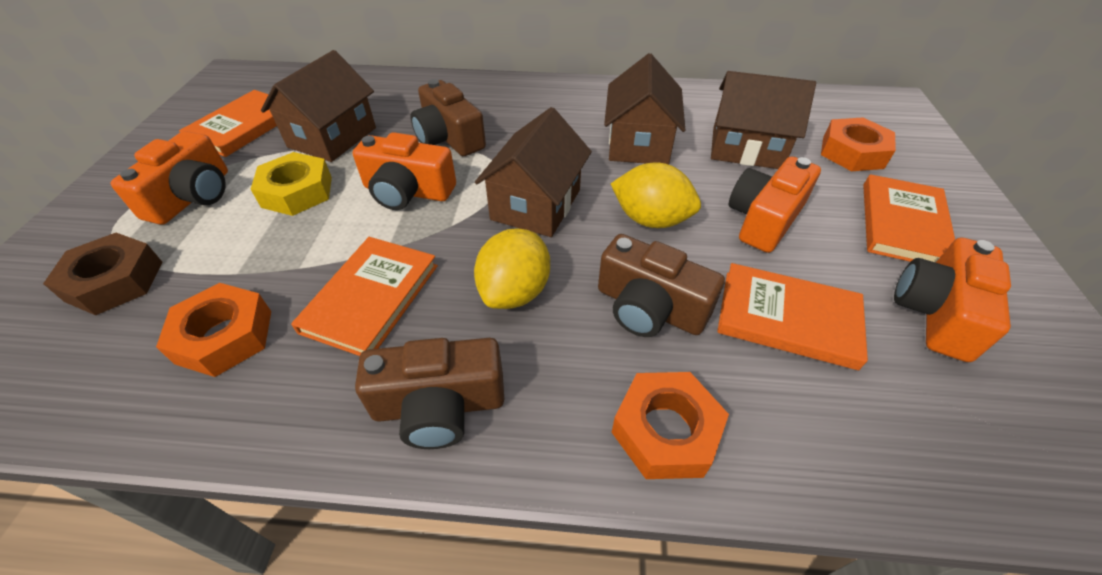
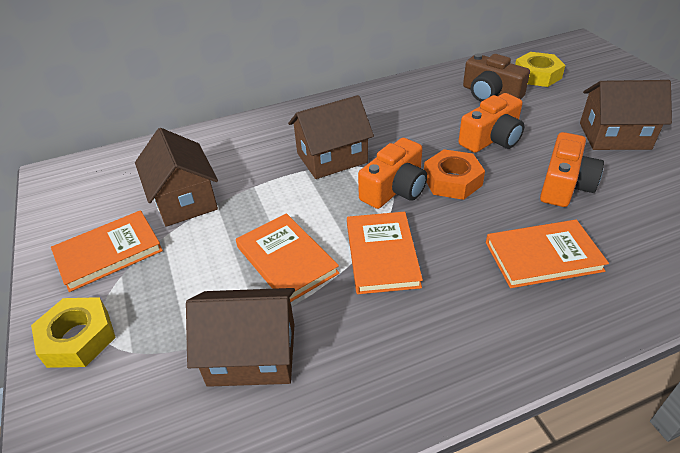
brown camera: 3 -> 1
brown nut: 1 -> 0
orange camera: 4 -> 3
orange nut: 3 -> 1
yellow lemon: 2 -> 0
yellow nut: 1 -> 2

